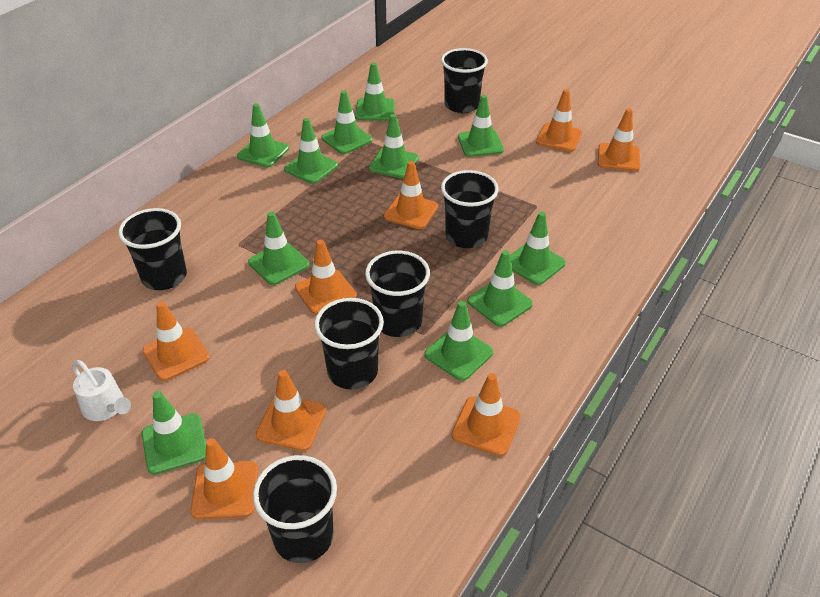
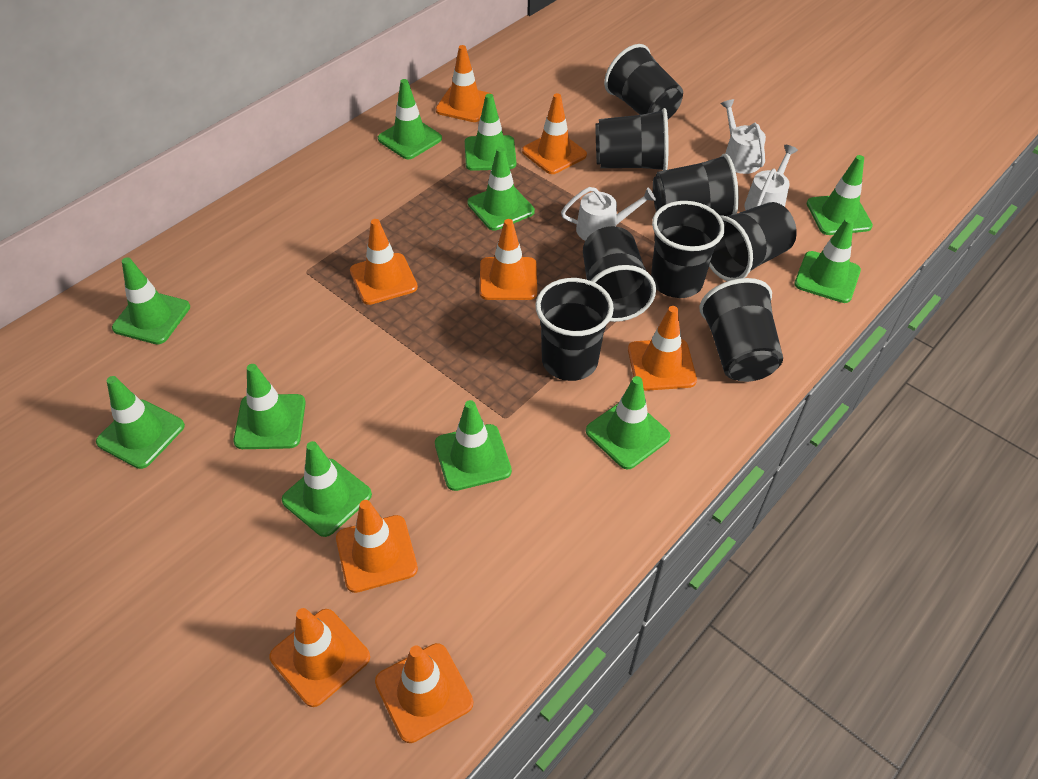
black cup: 6 -> 8
white watering can: 1 -> 3

